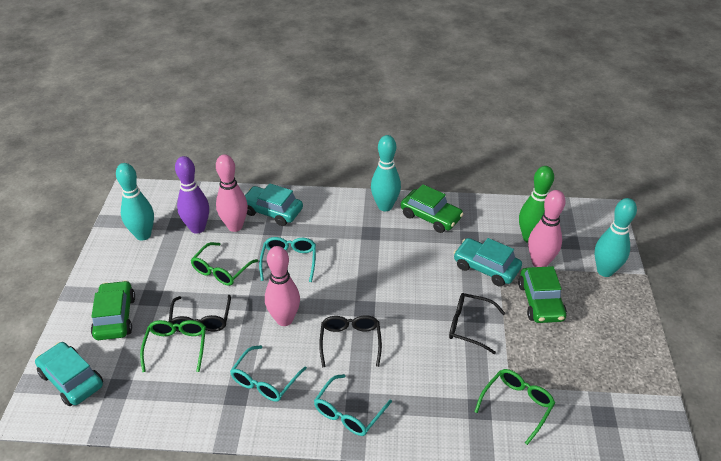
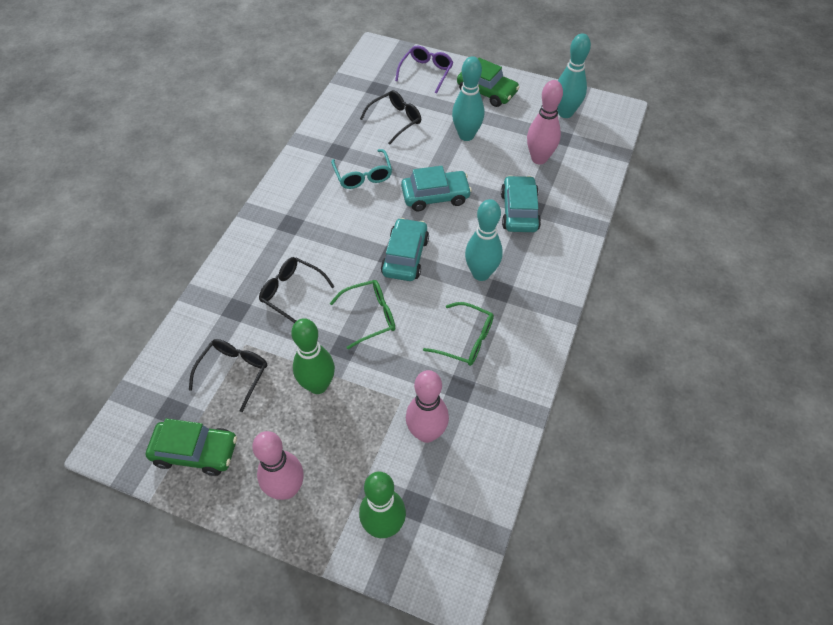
green bowling pin: 1 -> 2
green car: 3 -> 2
green glasses: 3 -> 2
purple bowling pin: 1 -> 0
purple glasses: 0 -> 1
turquoise glasses: 3 -> 1

